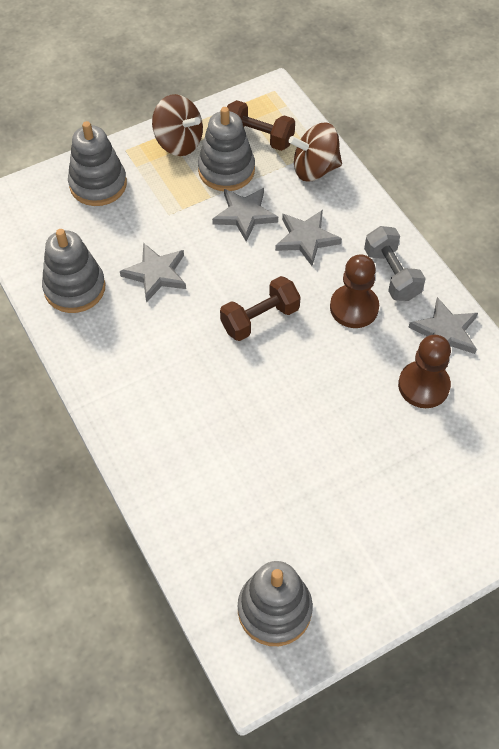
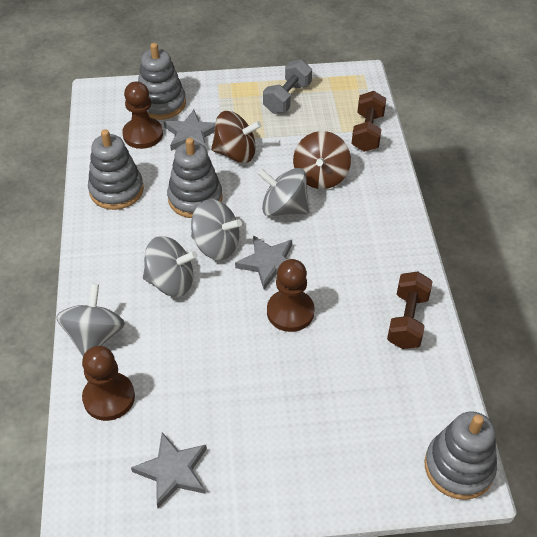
brown pawn: 2 -> 3
grey spinning top: 0 -> 4
grey star: 4 -> 3

